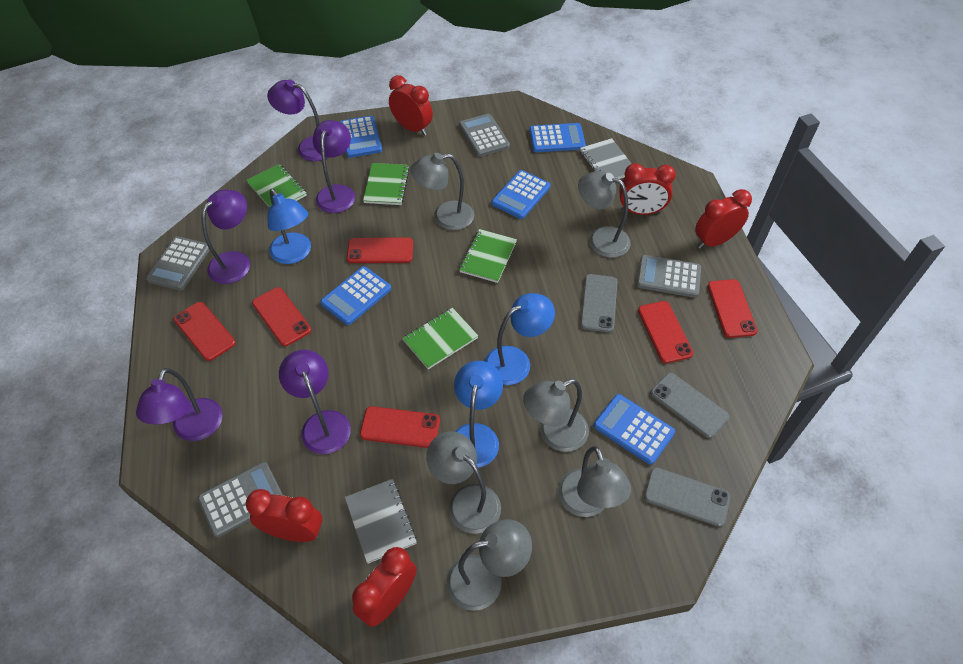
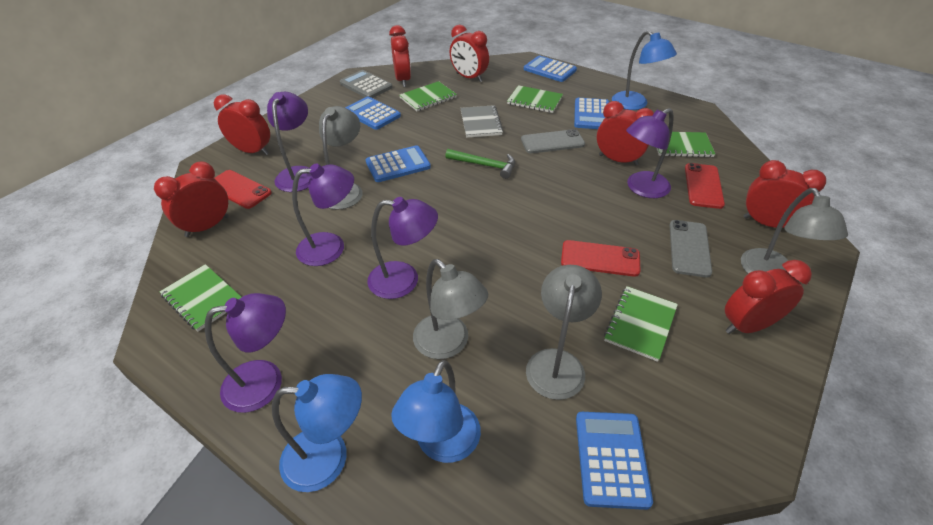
green hammer: 0 -> 1
green notebook: 4 -> 5
grey calculator: 4 -> 1
grey lamp: 6 -> 4
grey notebook: 2 -> 1
grey phone: 3 -> 2
red clock: 5 -> 7
red phone: 6 -> 3

